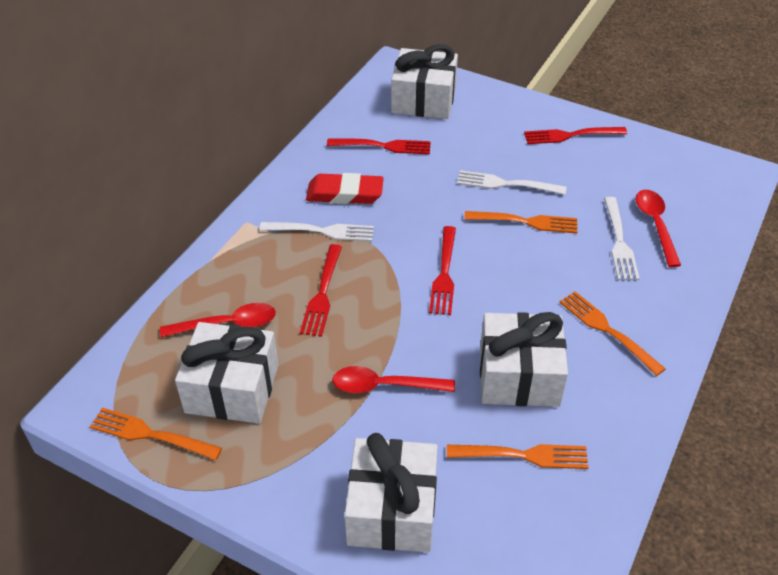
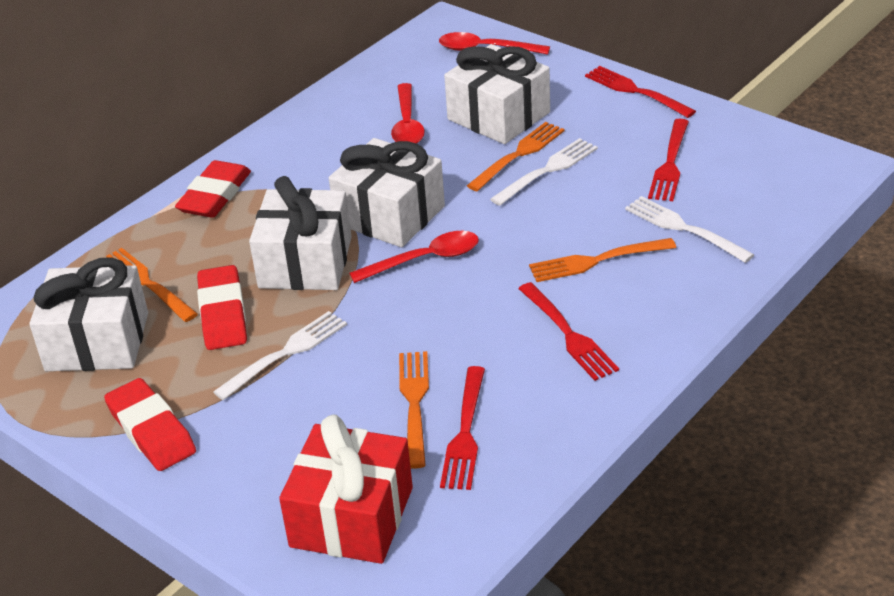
red eraser: 1 -> 3
red gift: 0 -> 1

